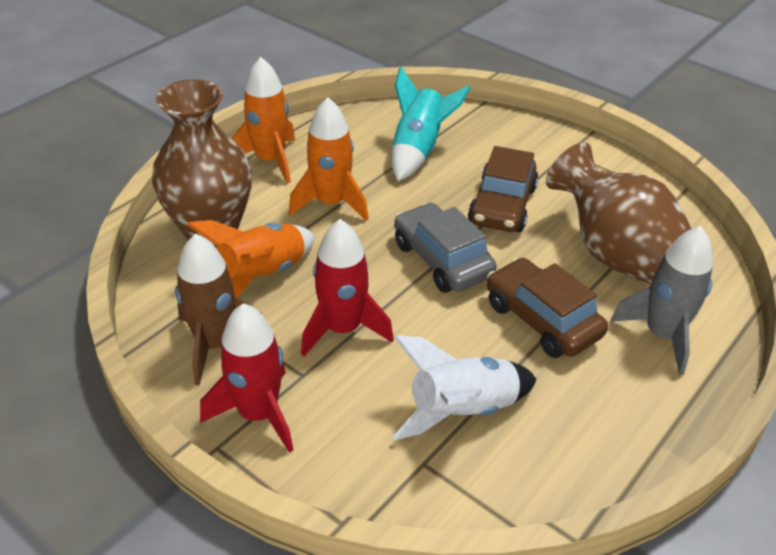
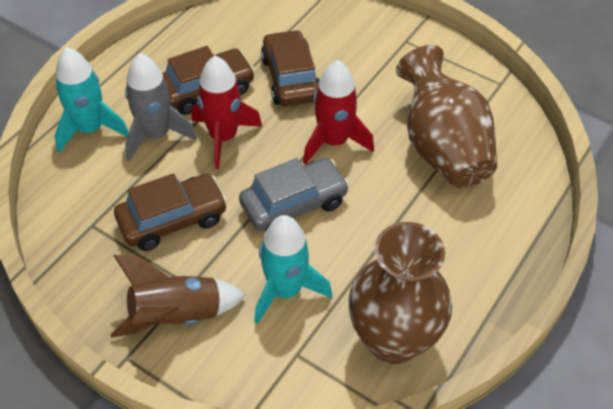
brown car: 2 -> 3
orange rocket: 3 -> 0
turquoise rocket: 1 -> 2
white rocket: 1 -> 0

